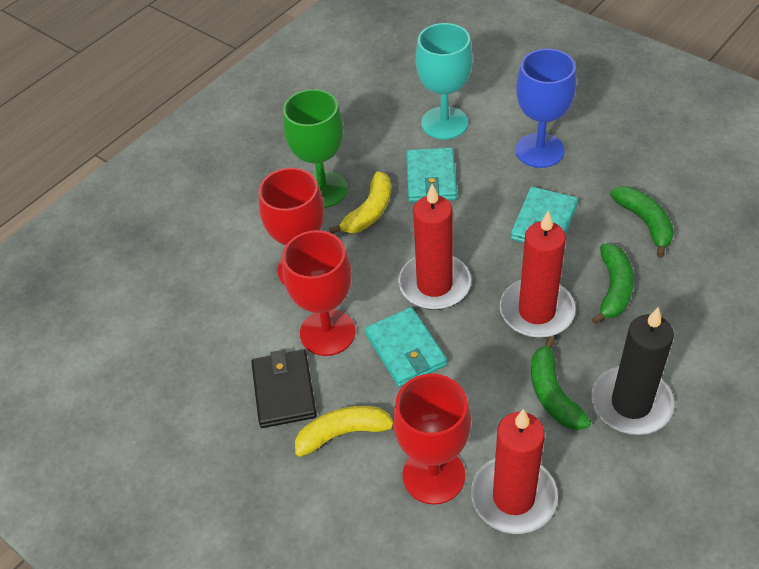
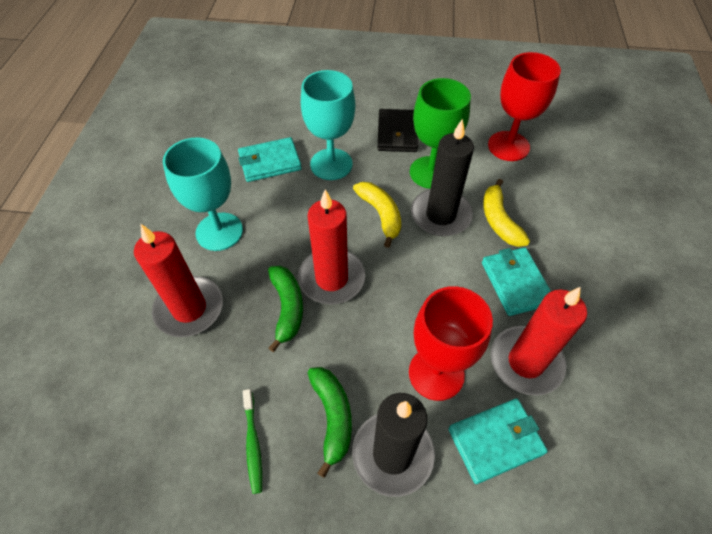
black candle: 1 -> 2
blue goblet: 1 -> 0
green banana: 3 -> 2
green toothbrush: 0 -> 1
red goblet: 3 -> 2
turquoise goblet: 1 -> 2

